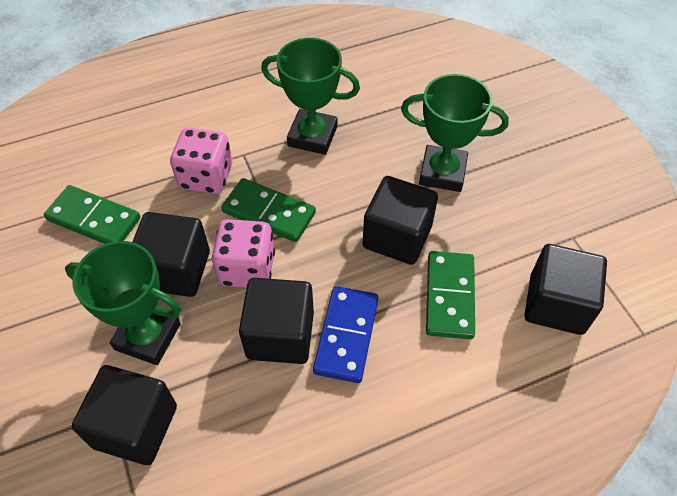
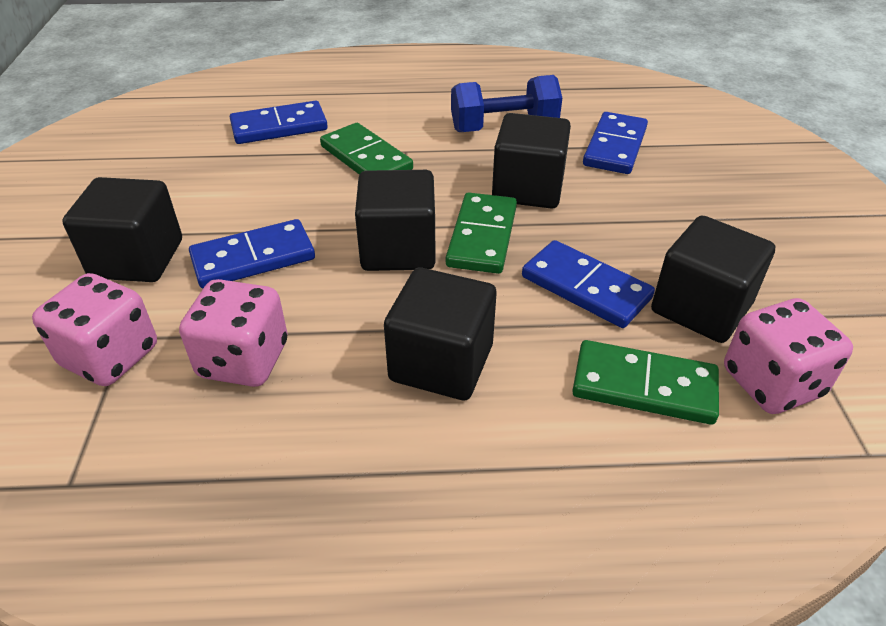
blue domino: 1 -> 4
blue dumbbell: 0 -> 1
green trophy: 3 -> 0
pink dice: 2 -> 3

